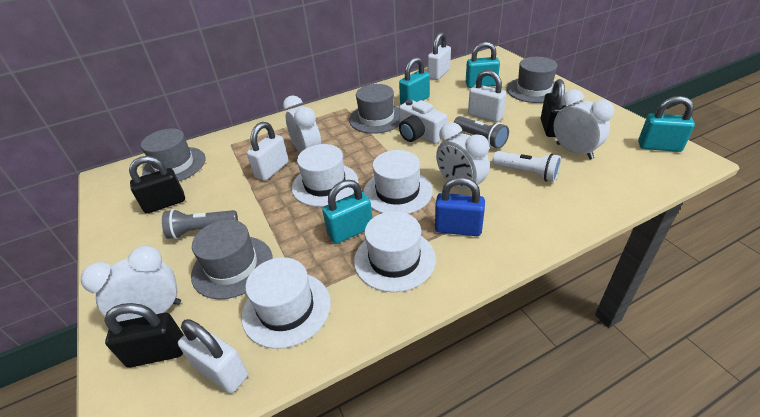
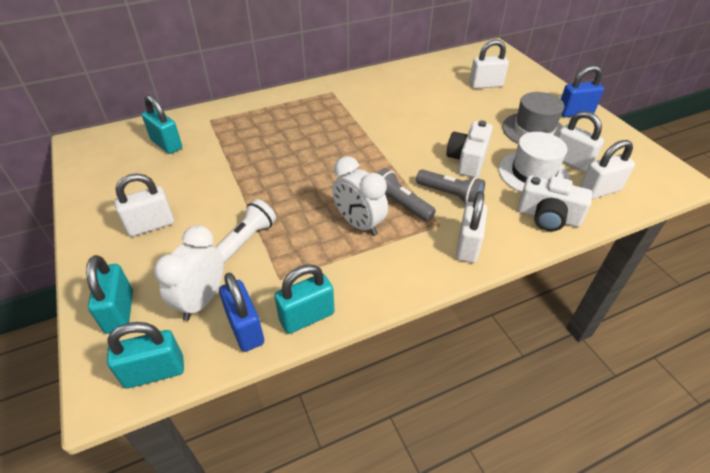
black padlock: 3 -> 0
blue padlock: 1 -> 2
grey hat: 4 -> 1
white camera: 1 -> 2
white clock: 4 -> 2
white hat: 4 -> 1
white padlock: 4 -> 5

